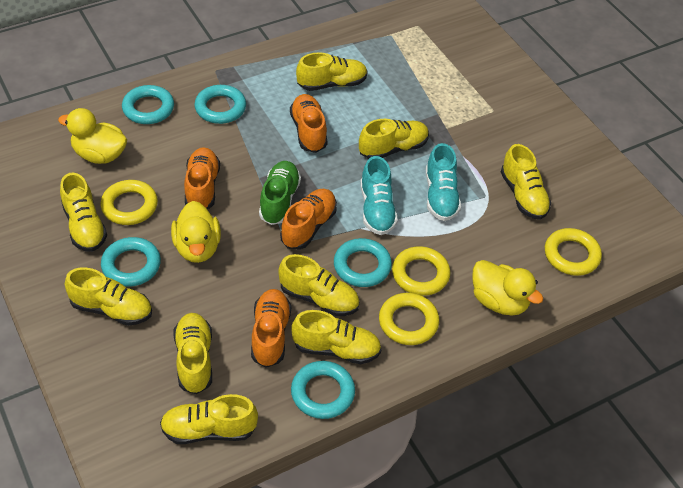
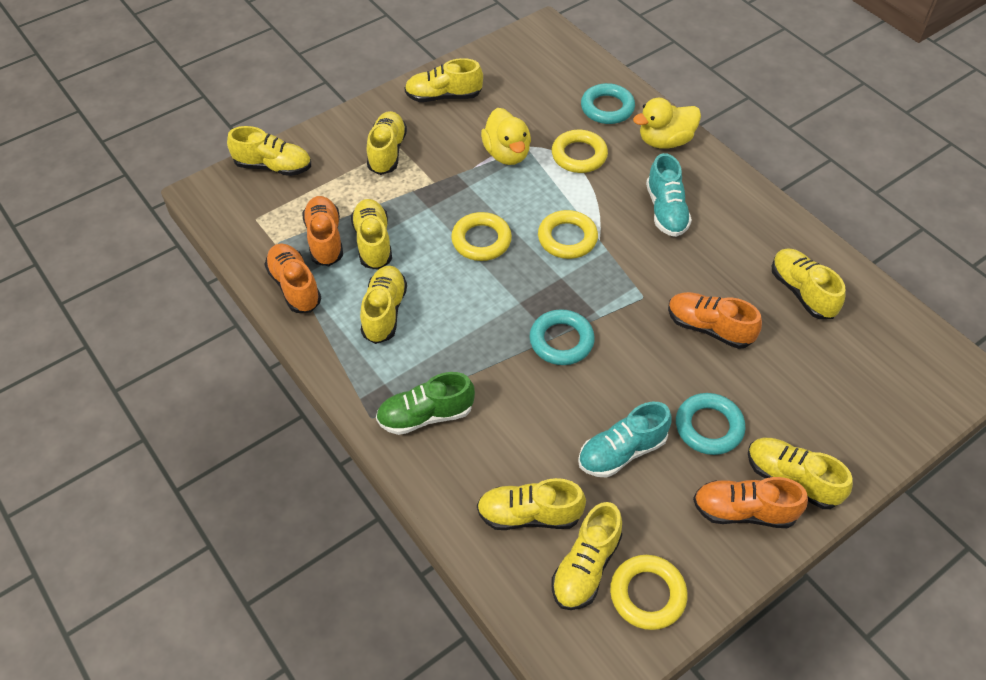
turquoise ring: 5 -> 3
yellow duck: 3 -> 2

